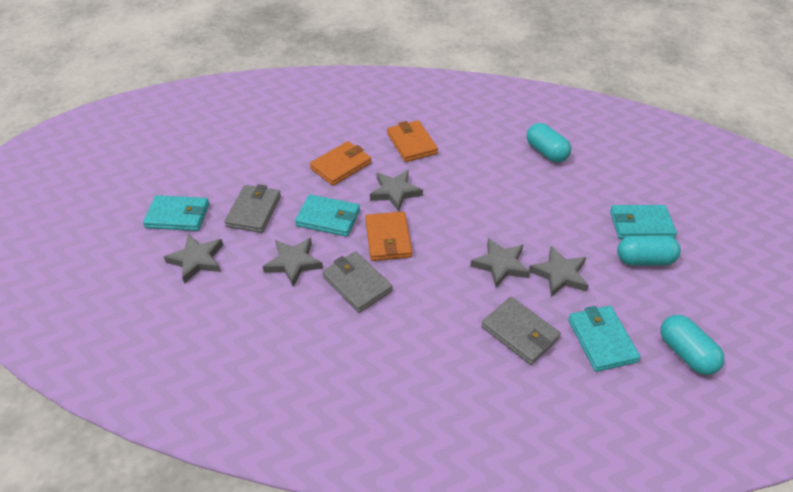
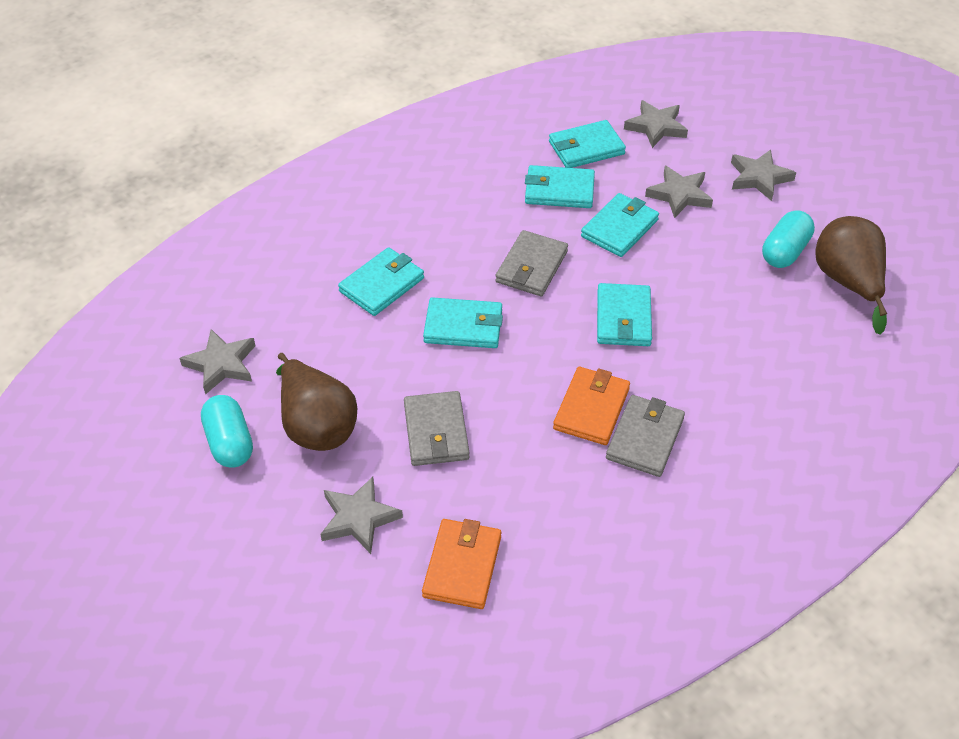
brown pear: 0 -> 2
orange wallet: 3 -> 2
turquoise capsule: 3 -> 2
turquoise wallet: 4 -> 6

